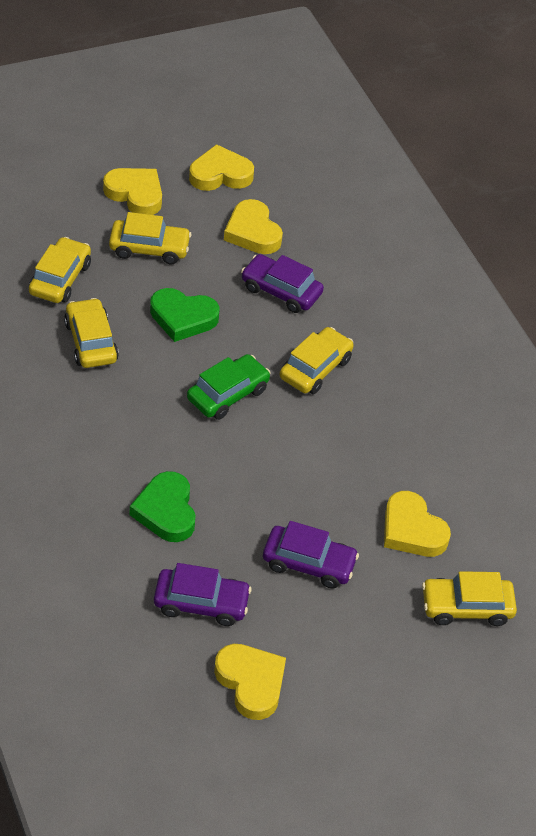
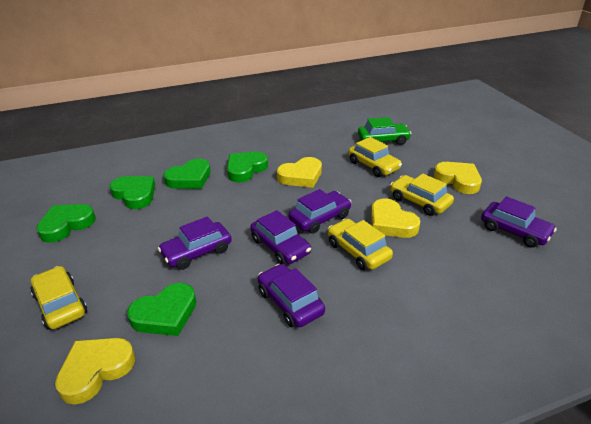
green heart: 2 -> 5
purple car: 3 -> 5
yellow car: 5 -> 4
yellow heart: 5 -> 4

